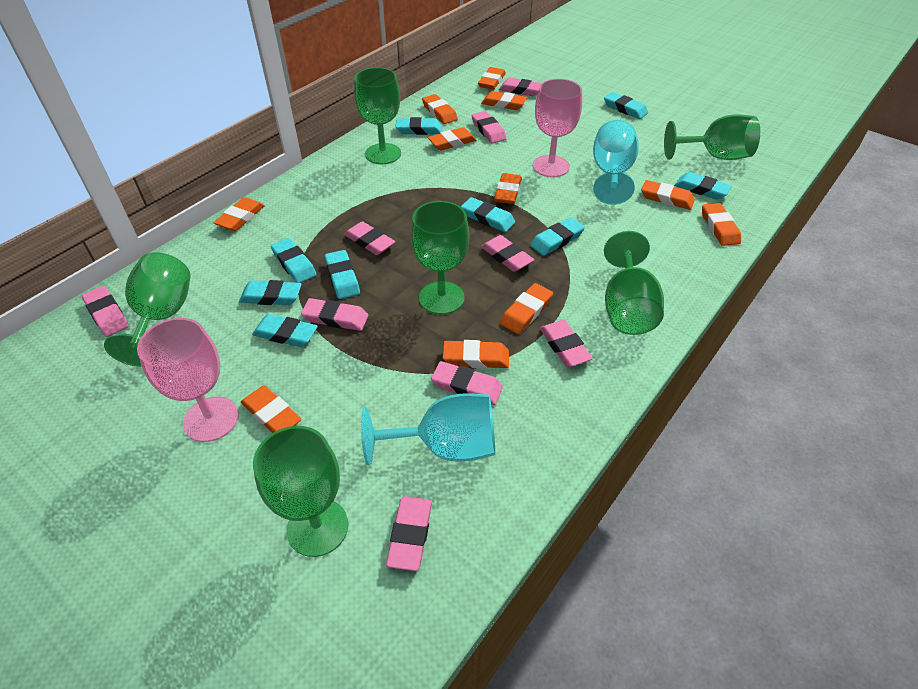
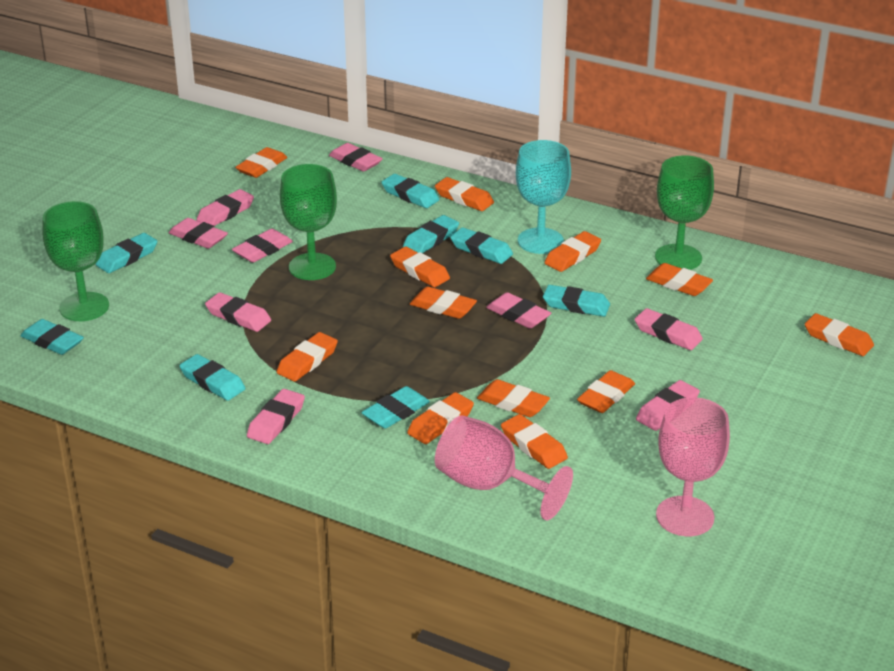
green goblet: 6 -> 3
orange eraser: 11 -> 12
turquoise eraser: 9 -> 8
turquoise goblet: 2 -> 1

